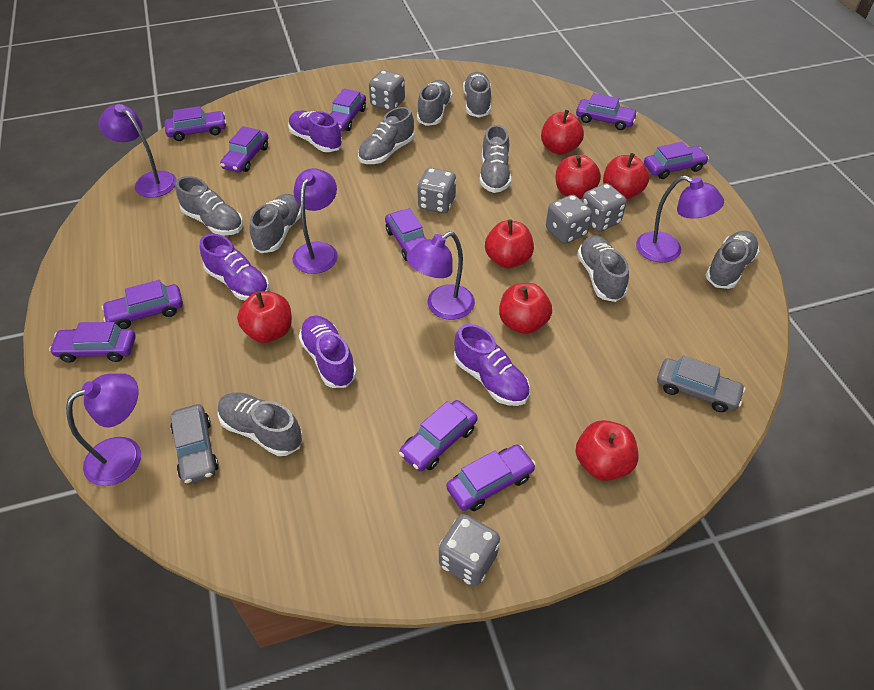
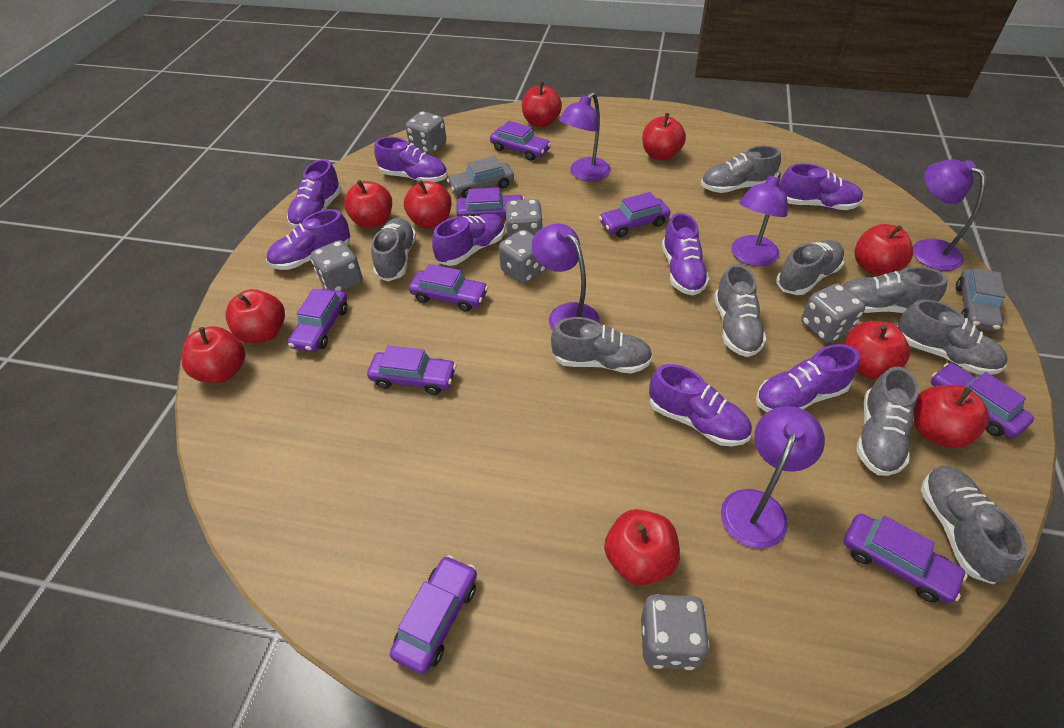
grey dice: 5 -> 6
purple car: 10 -> 9
purple shoe: 4 -> 8
red apple: 7 -> 10

